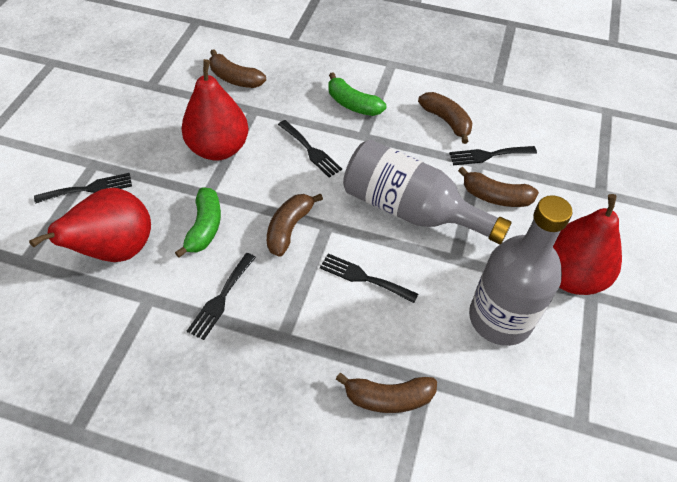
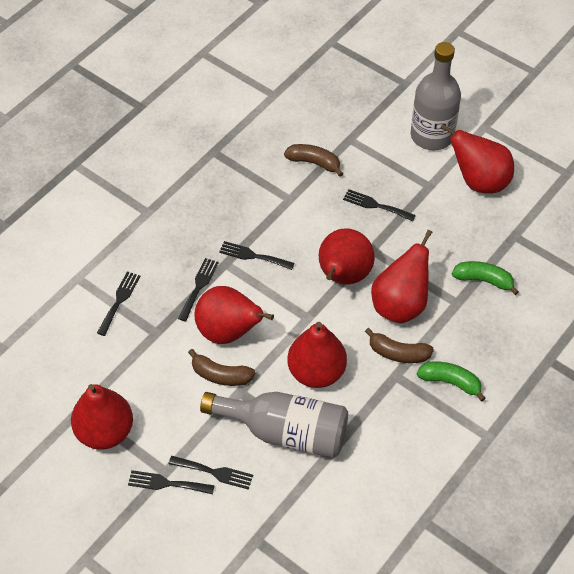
black fork: 5 -> 6
brown banana: 5 -> 3
red pear: 3 -> 6

